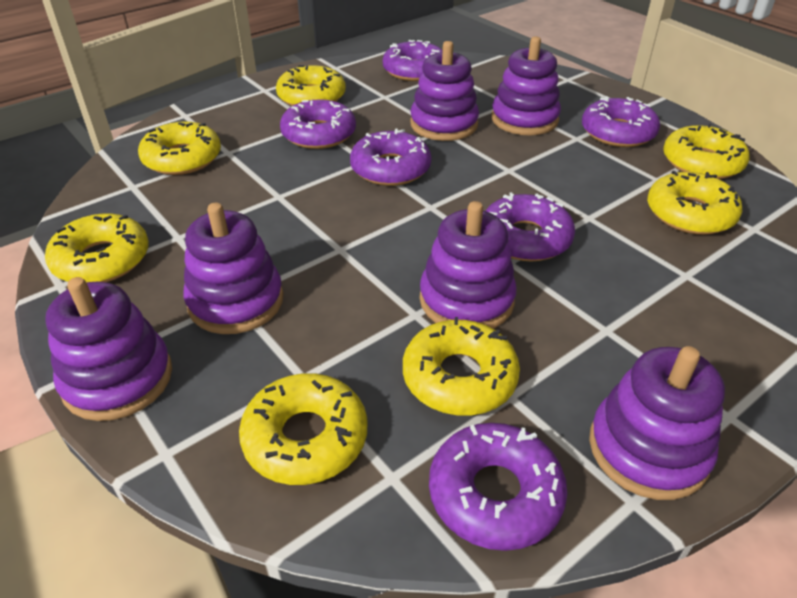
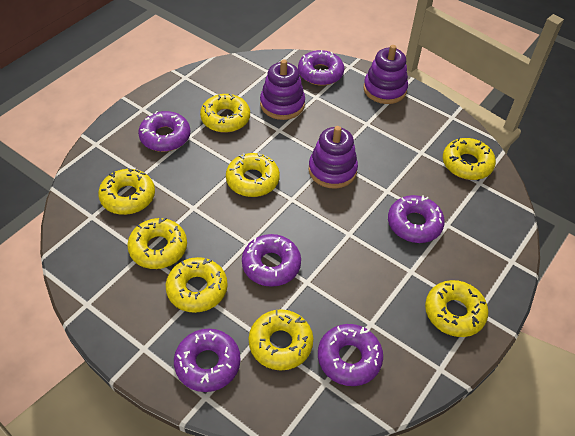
purple stacking toy: 6 -> 3
yellow donut: 7 -> 8

